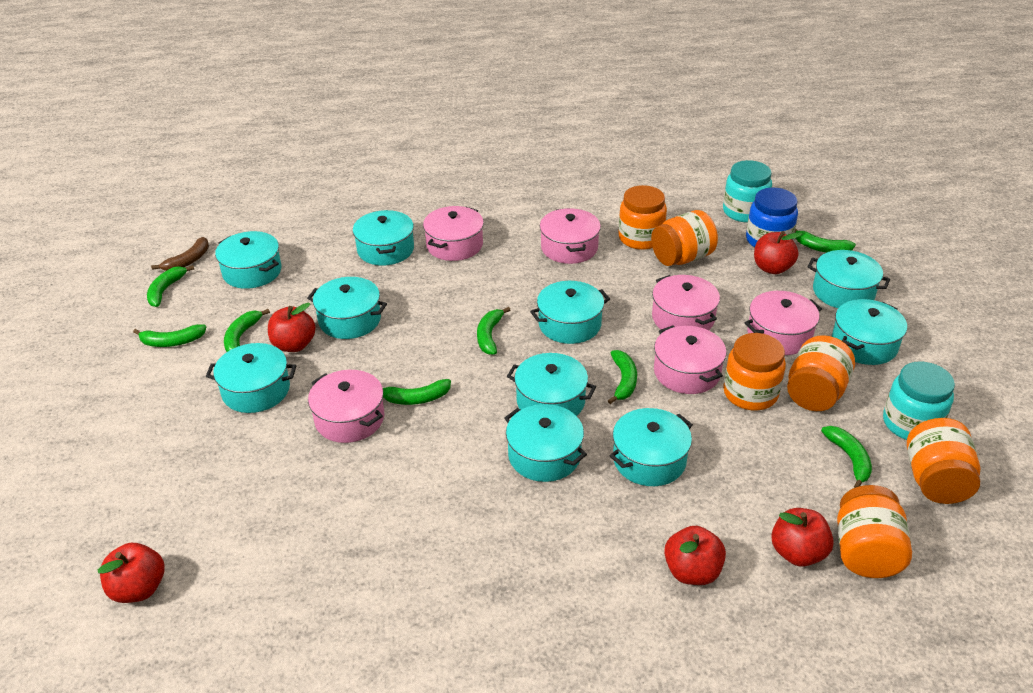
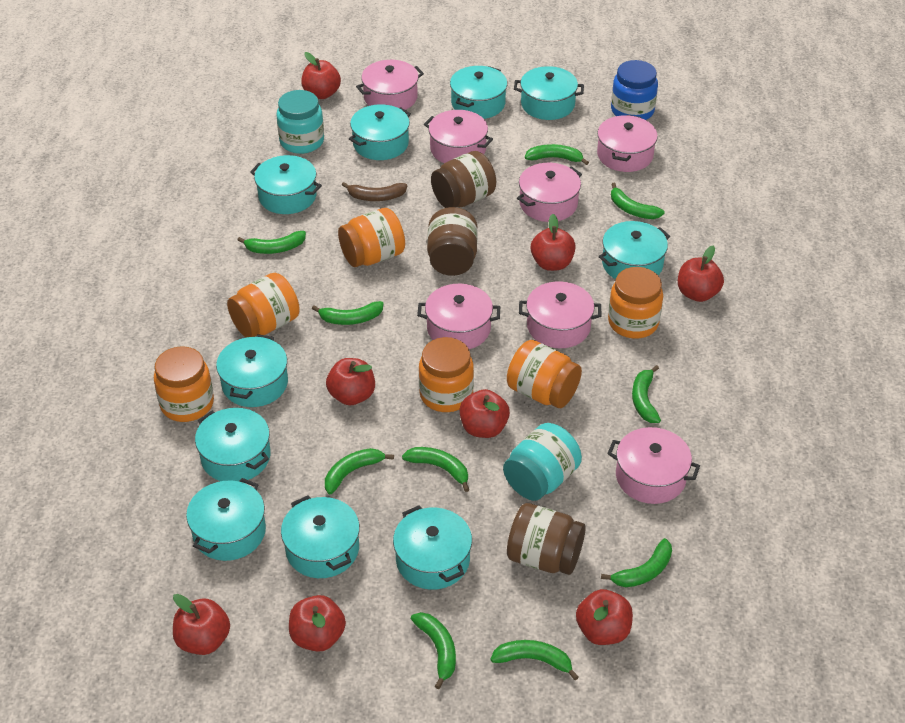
brown jar: 0 -> 3
green banana: 8 -> 10
pink pot: 6 -> 7
red apple: 5 -> 8

